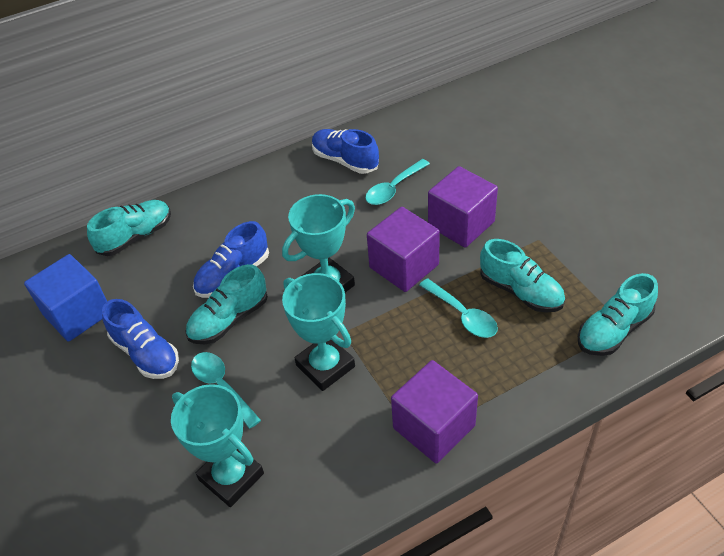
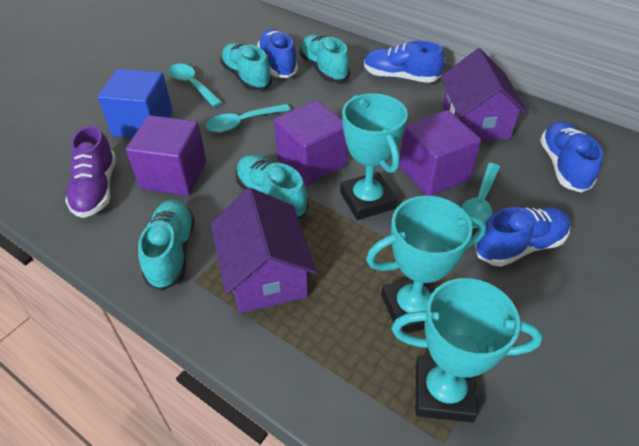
blue shoe: 3 -> 4
purple house: 0 -> 2
purple shoe: 0 -> 1

